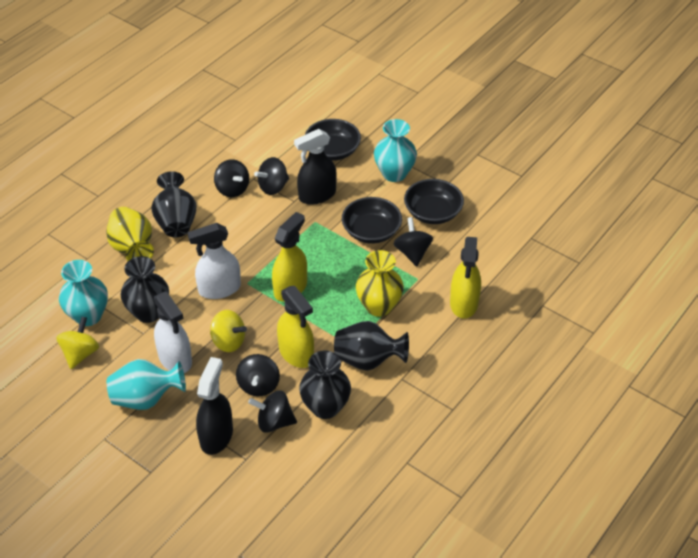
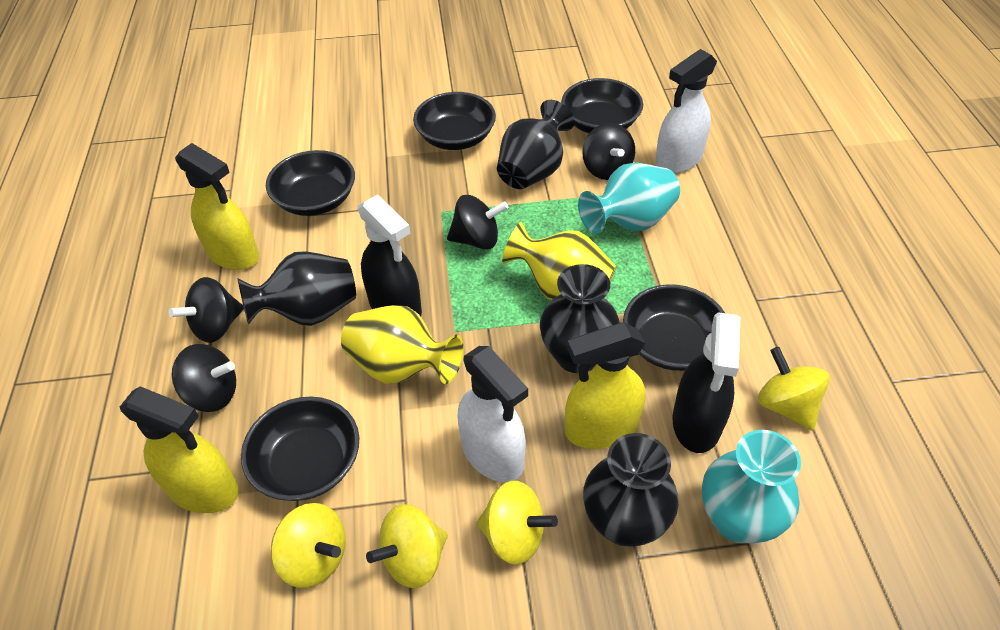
black bowl: 3 -> 5
black spinning top: 5 -> 4
turquoise vase: 3 -> 2
yellow spinning top: 2 -> 4

